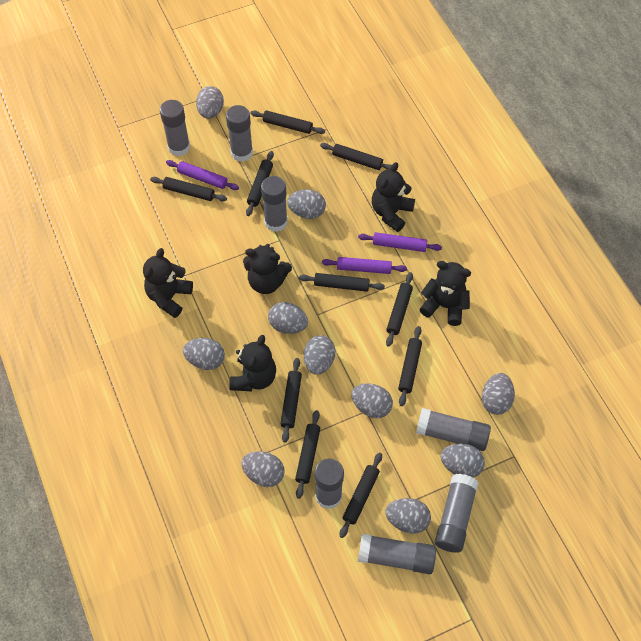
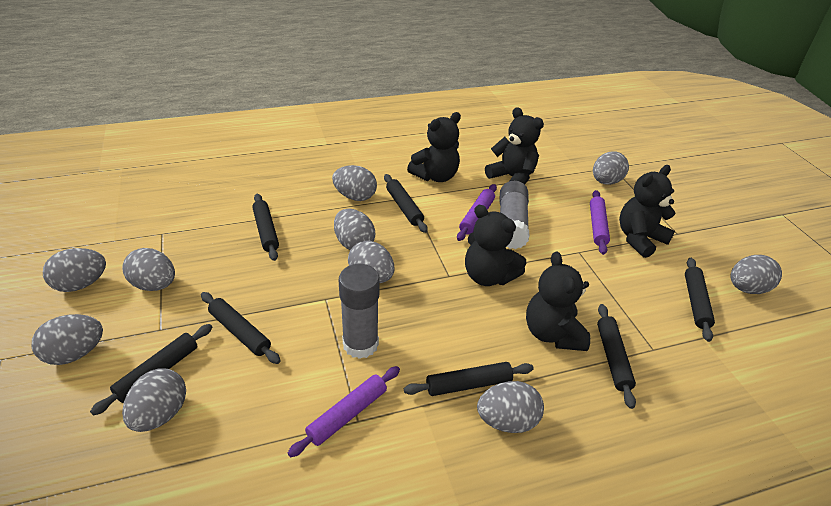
black rolling pin: 10 -> 7
grey glue stick: 7 -> 2

